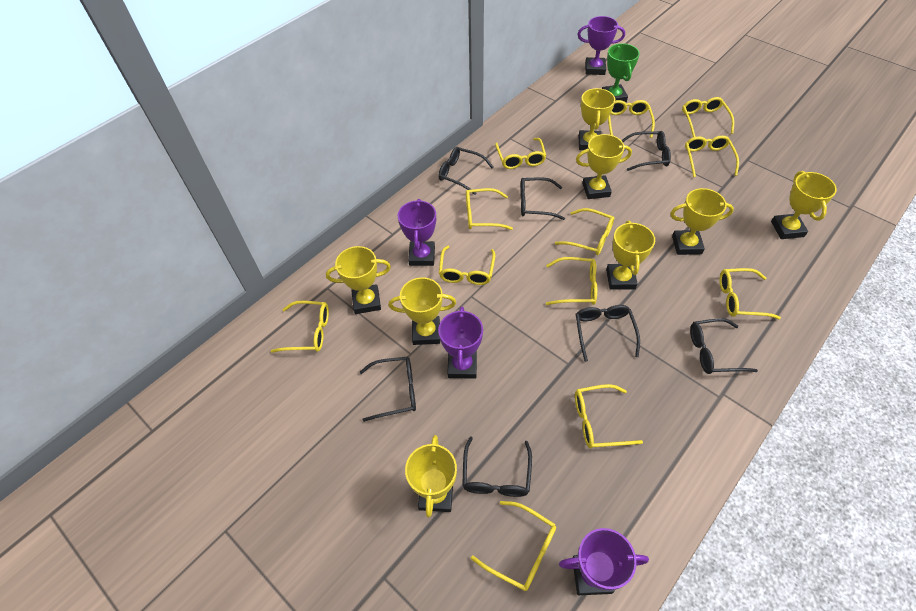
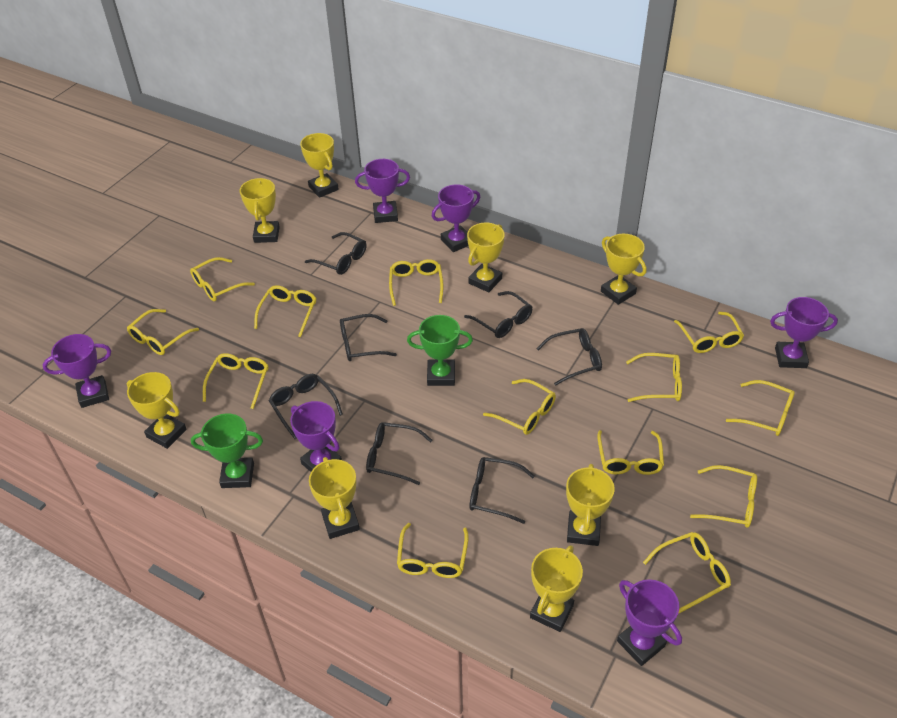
green trophy: 1 -> 2
purple trophy: 4 -> 6
yellow glasses: 12 -> 13

